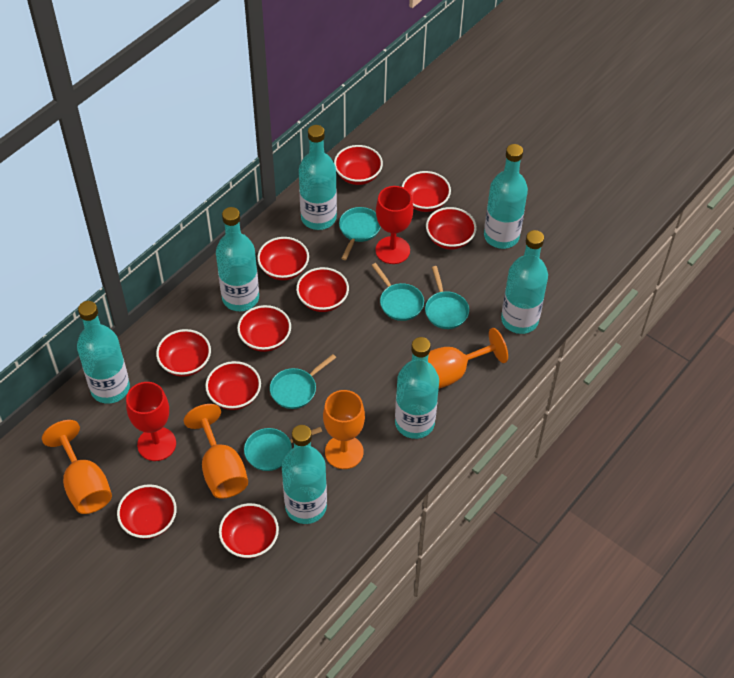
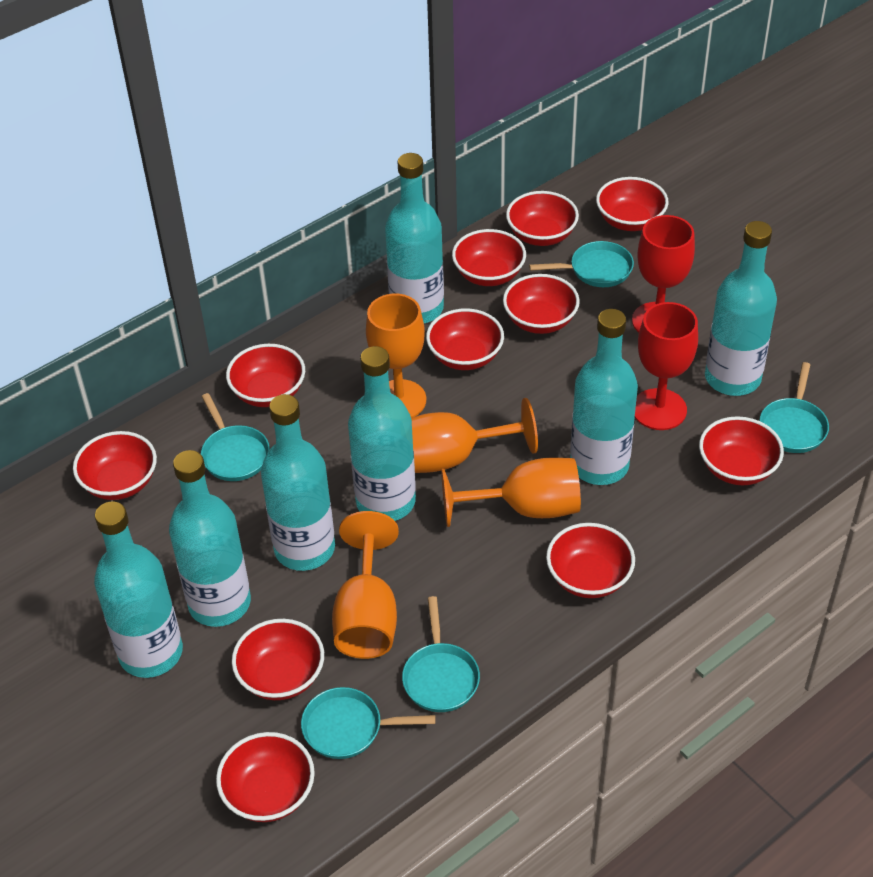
red bowl: 10 -> 11

